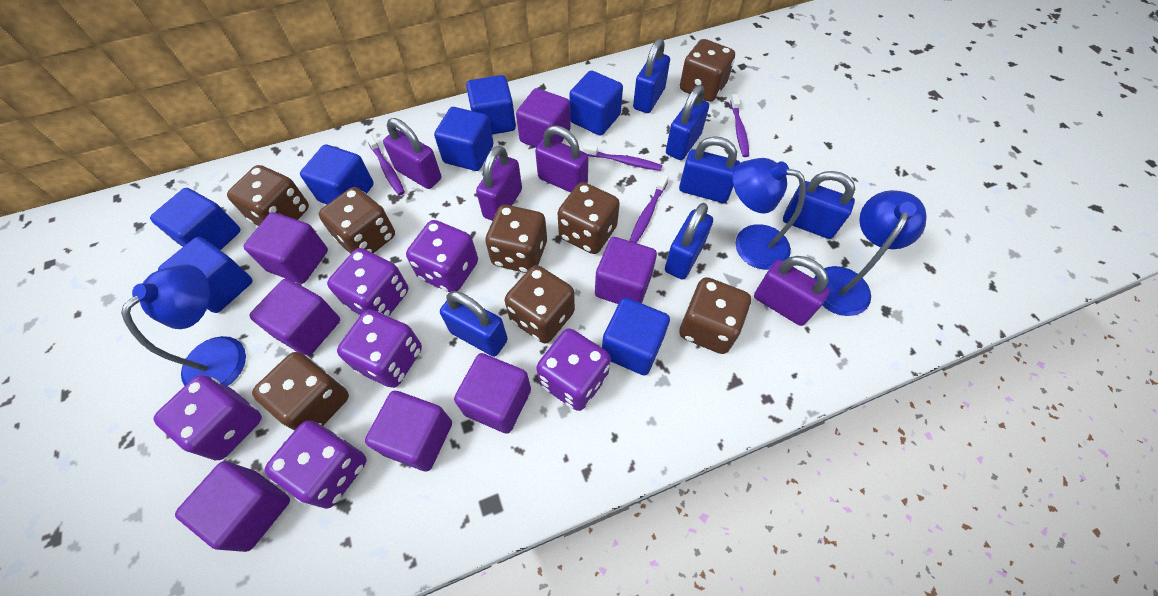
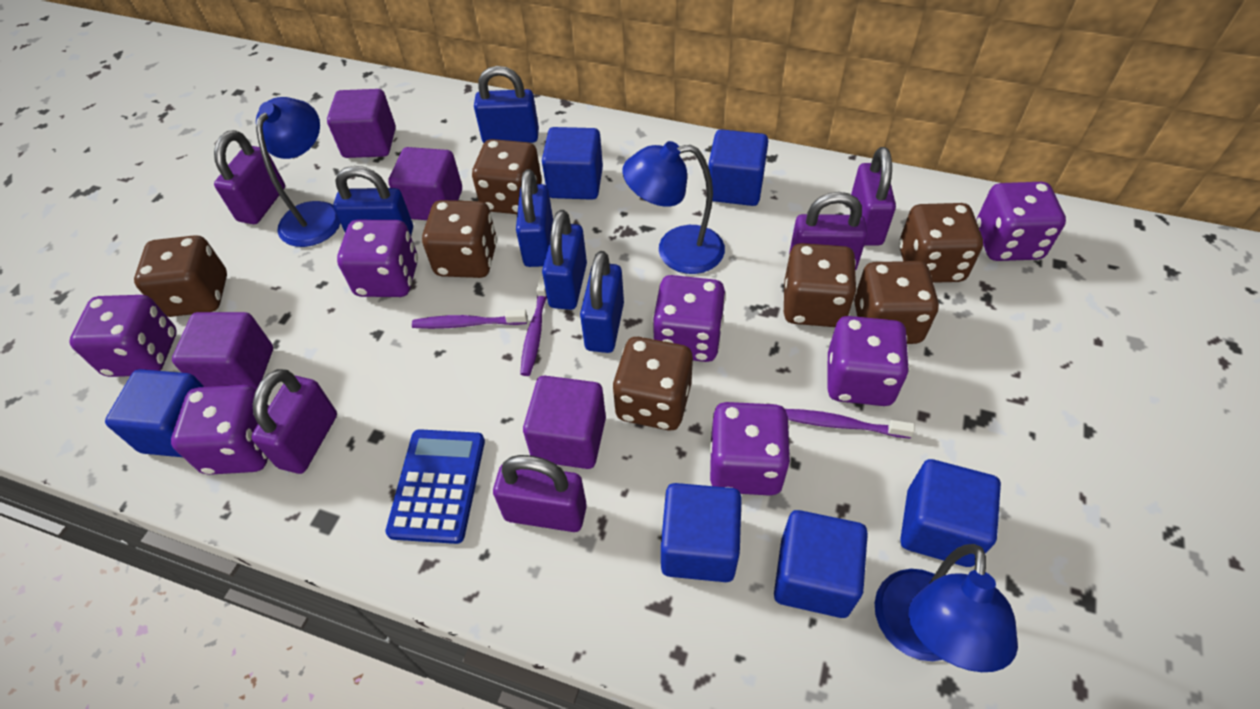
blue calculator: 0 -> 1
blue cube: 7 -> 6
blue padlock: 6 -> 5
brown dice: 8 -> 7
purple cube: 7 -> 4
purple dice: 6 -> 7
purple padlock: 4 -> 5
purple toothbrush: 4 -> 3

